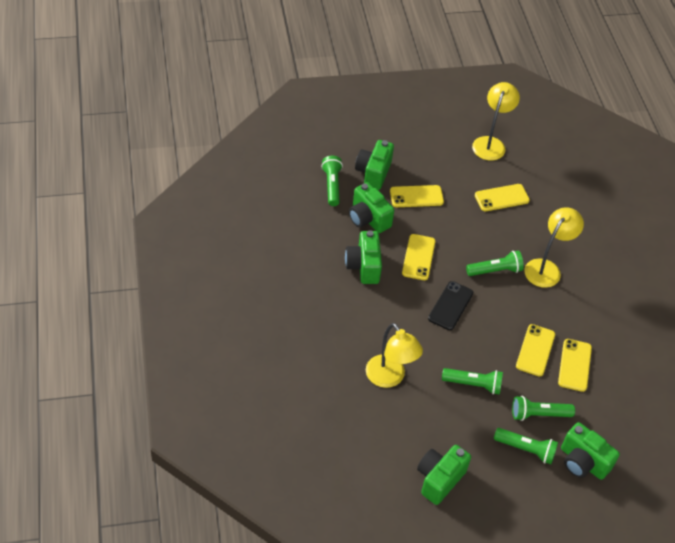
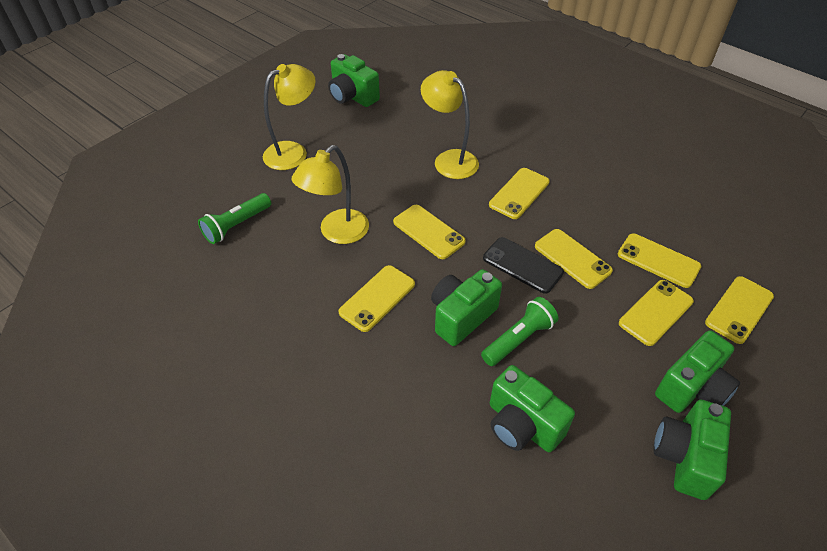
green flashlight: 5 -> 2
yellow phone: 5 -> 7

